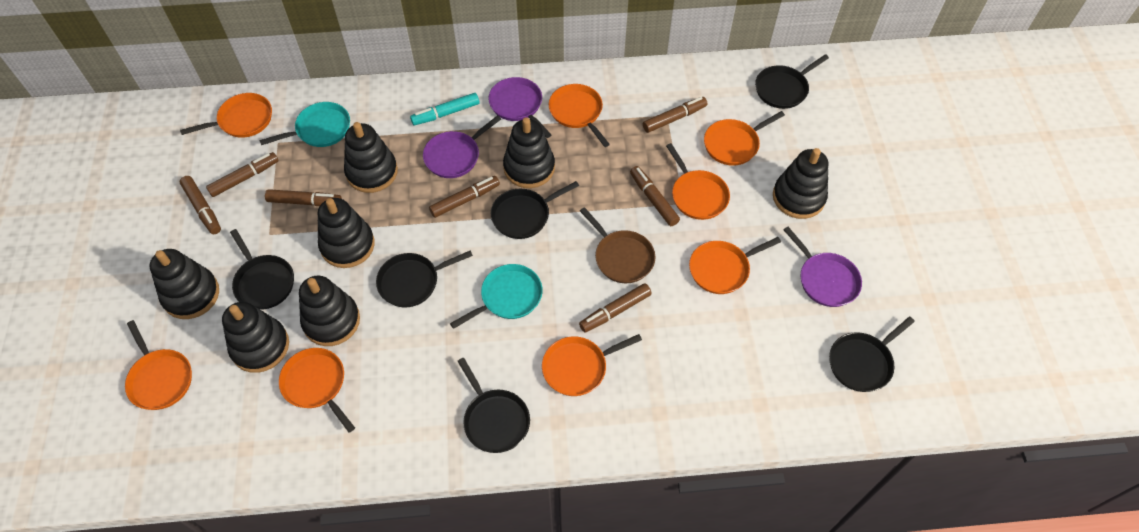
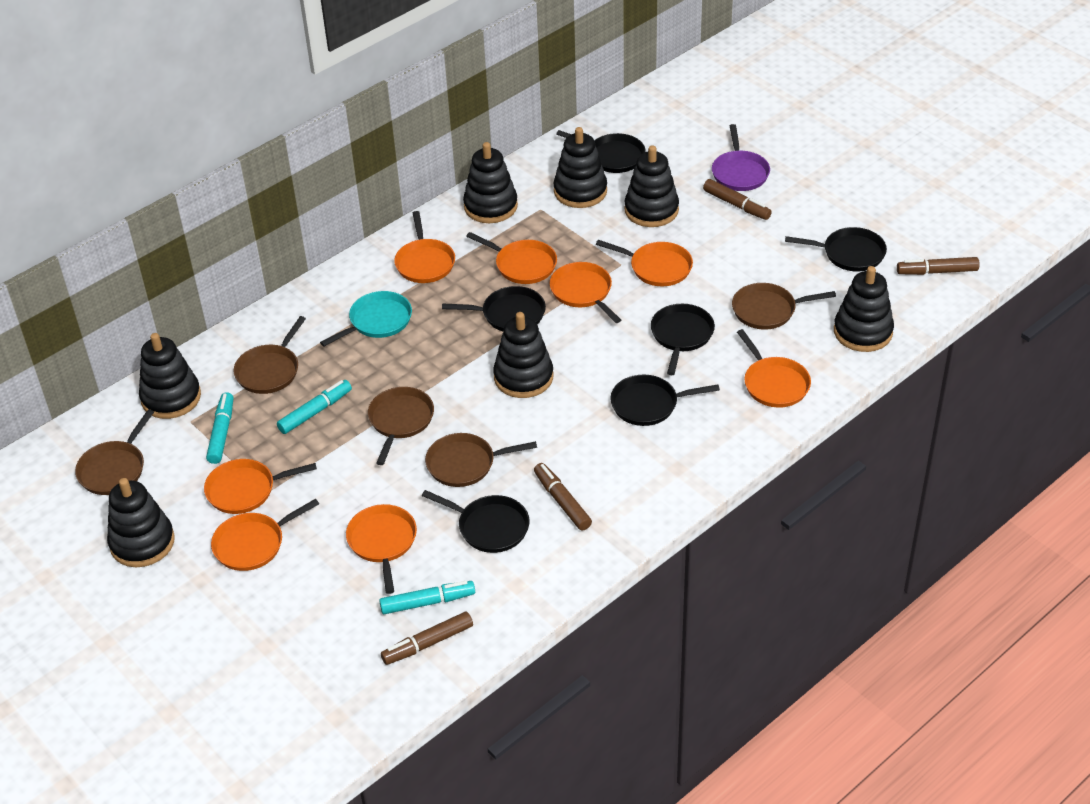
brown marker: 7 -> 4
brown pan: 1 -> 5
purple pan: 3 -> 1
turquoise marker: 1 -> 3
turquoise pan: 2 -> 1

